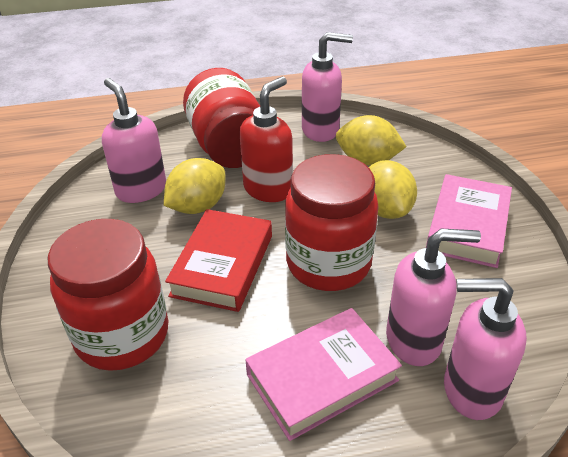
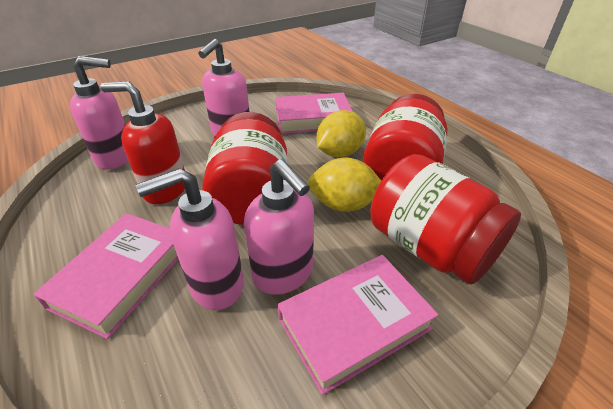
pink book: 2 -> 3
red book: 1 -> 0
yellow lemon: 3 -> 2

